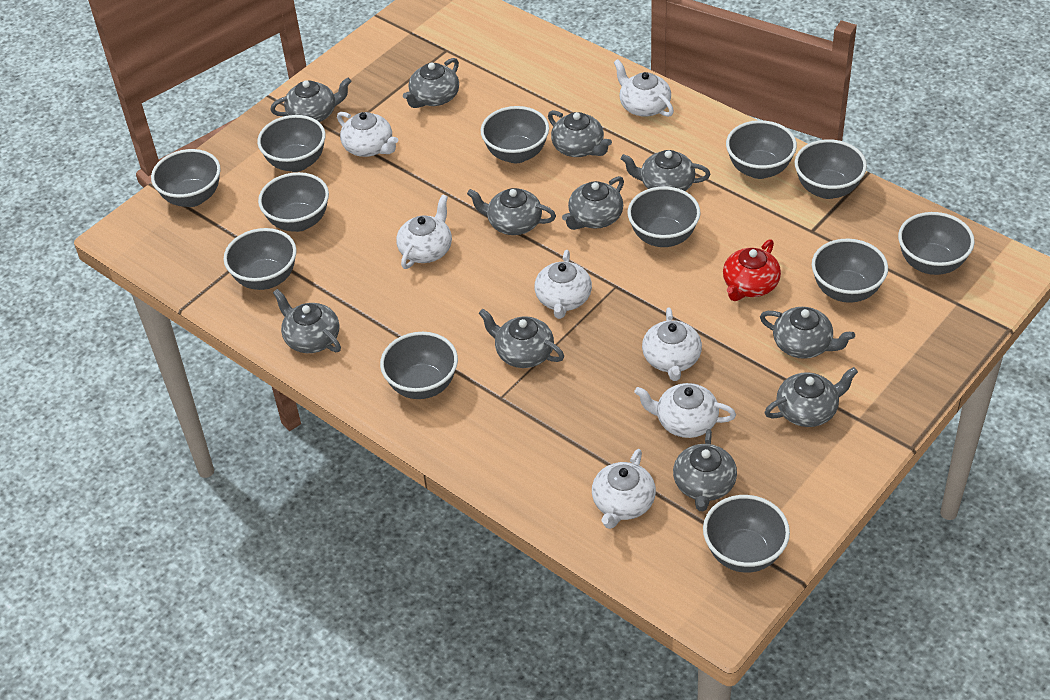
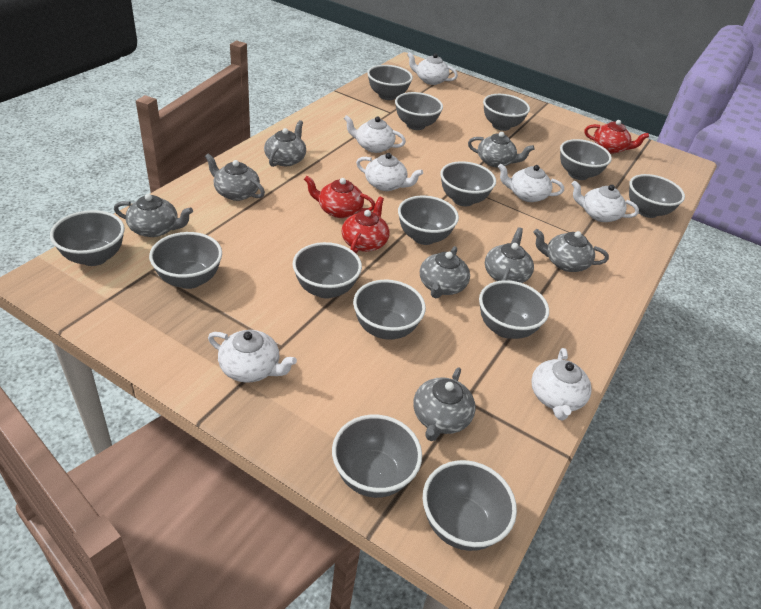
grey bowl: 12 -> 14
grey teapot: 11 -> 8
red teapot: 1 -> 3

